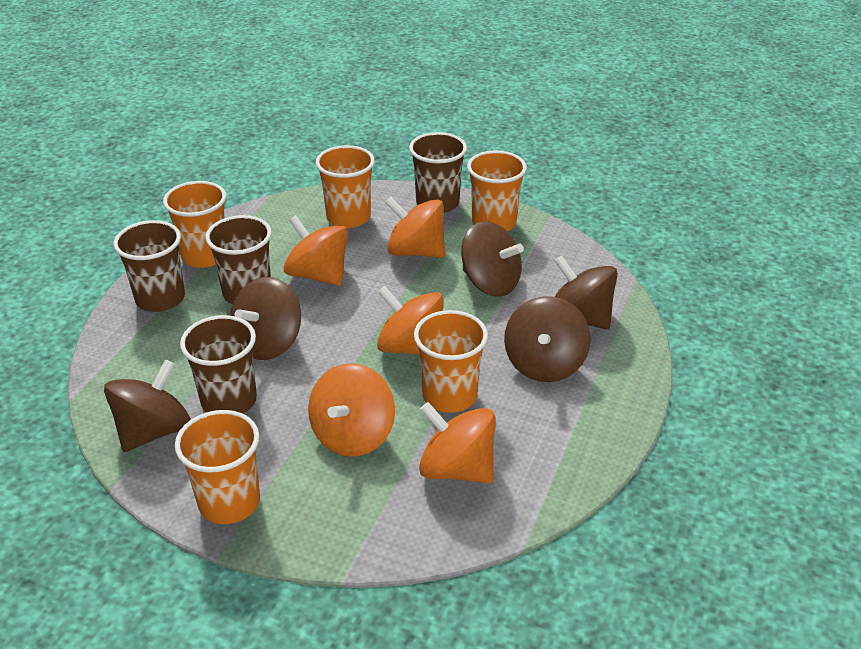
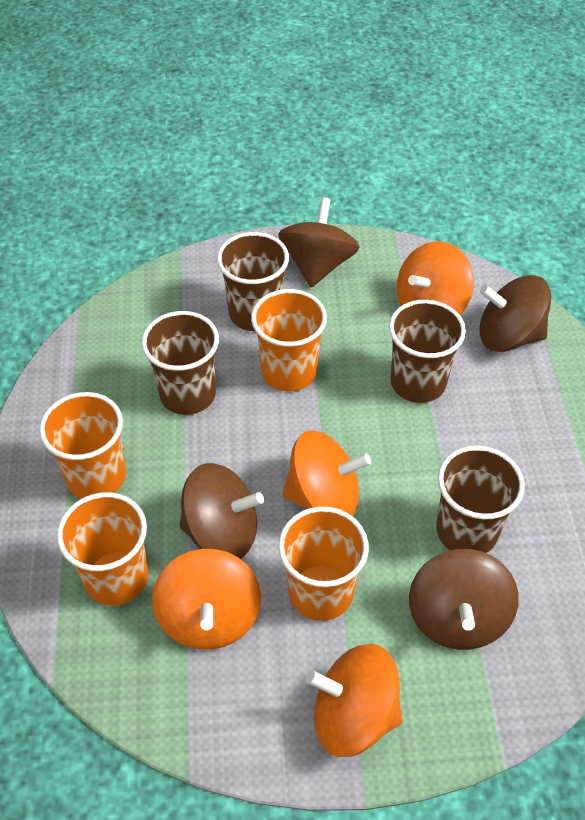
brown spinning top: 5 -> 4
orange cup: 5 -> 4
orange spinning top: 5 -> 4

